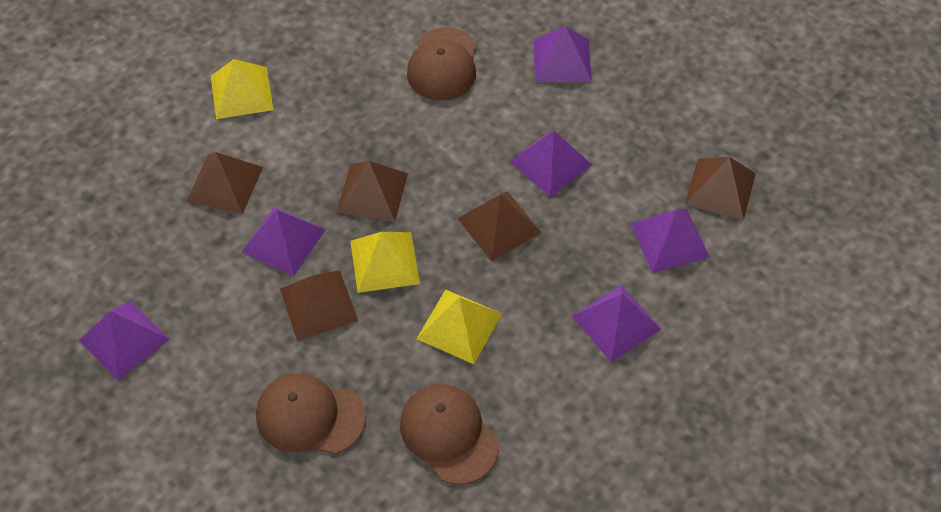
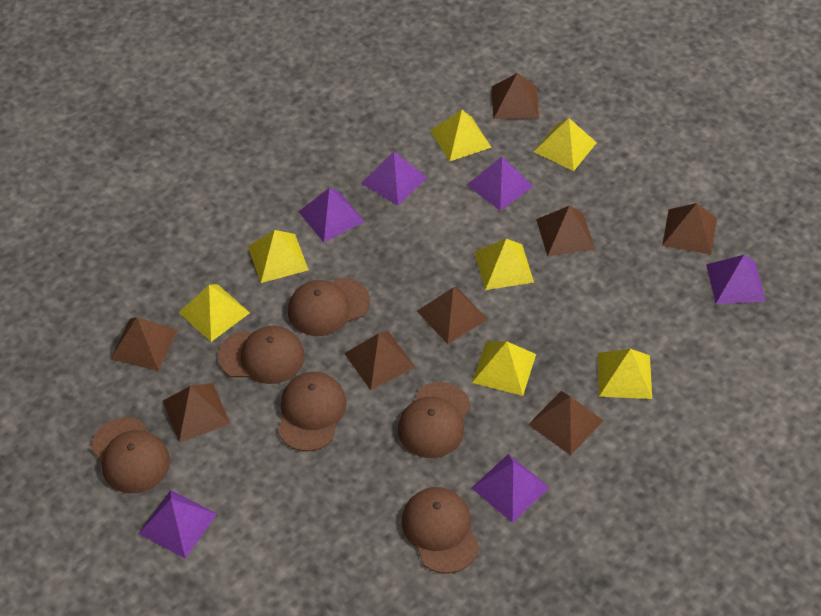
brown cap: 3 -> 6
brown pyramid: 5 -> 8
yellow pyramid: 3 -> 7

